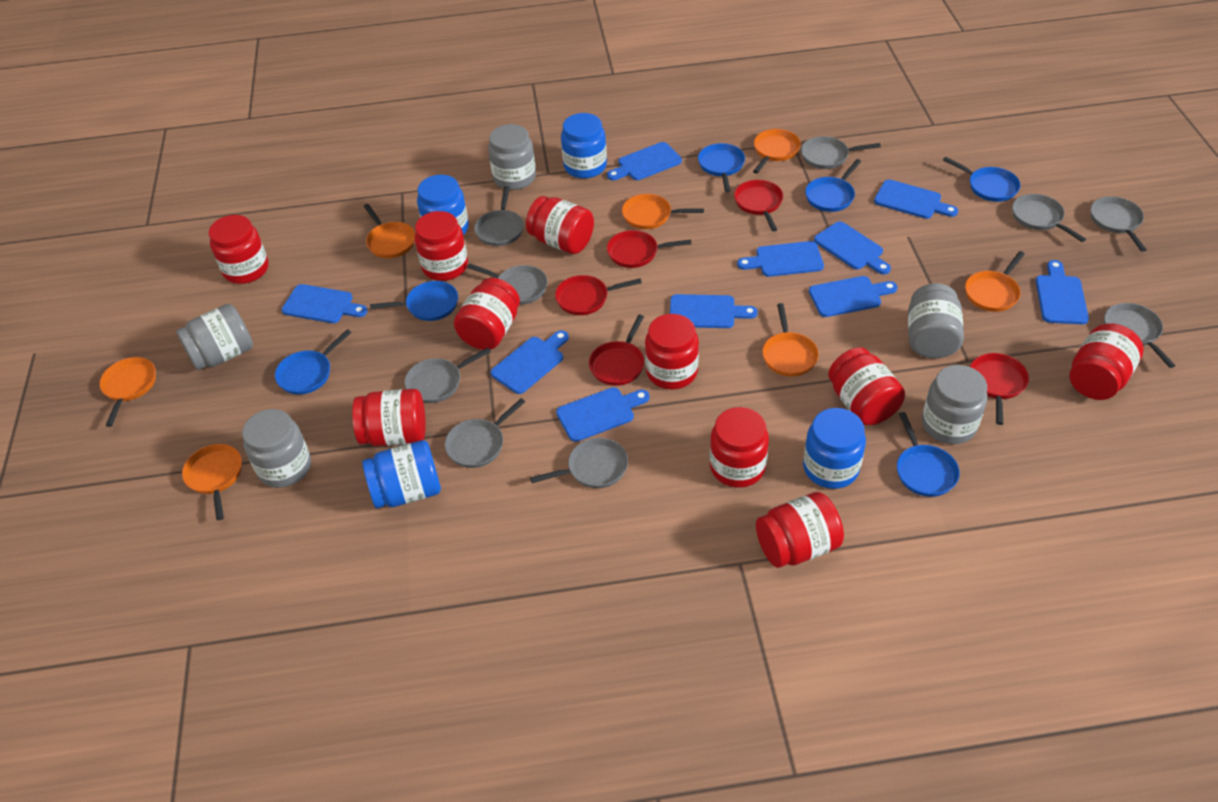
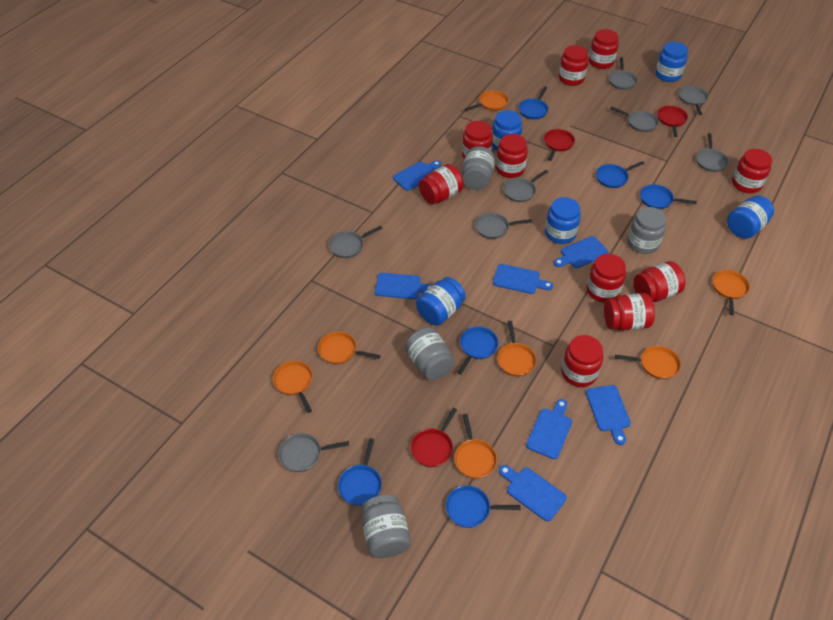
blue cutting board: 10 -> 7
blue jar: 4 -> 5
grey jar: 5 -> 4
grey pan: 9 -> 8
red pan: 5 -> 3

